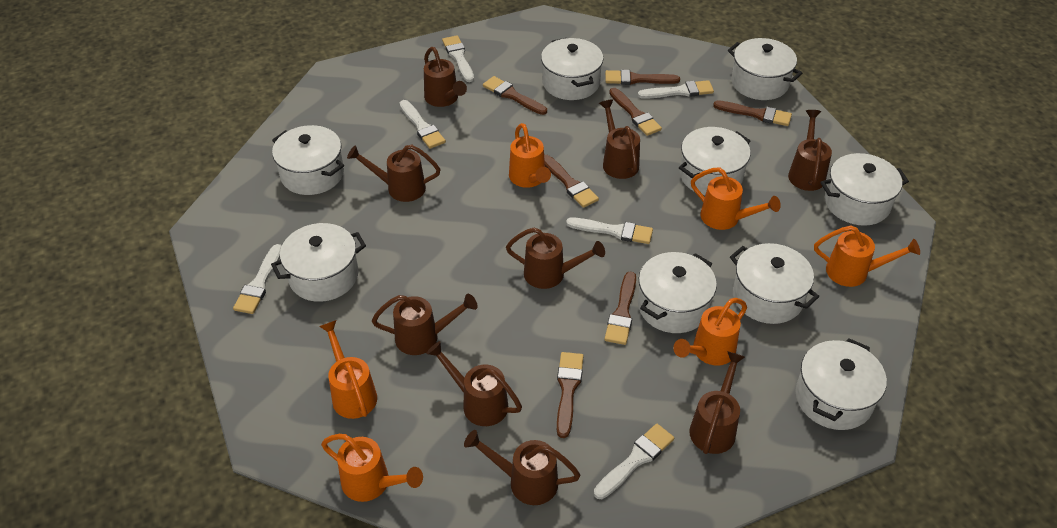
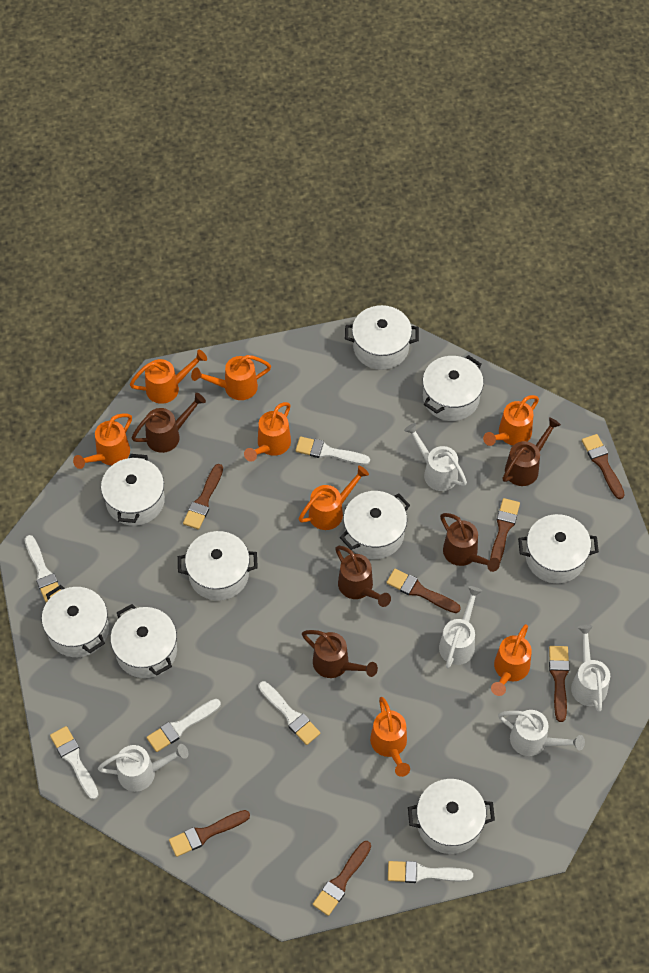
brown watering can: 9 -> 5
orange watering can: 6 -> 8
white watering can: 0 -> 5

